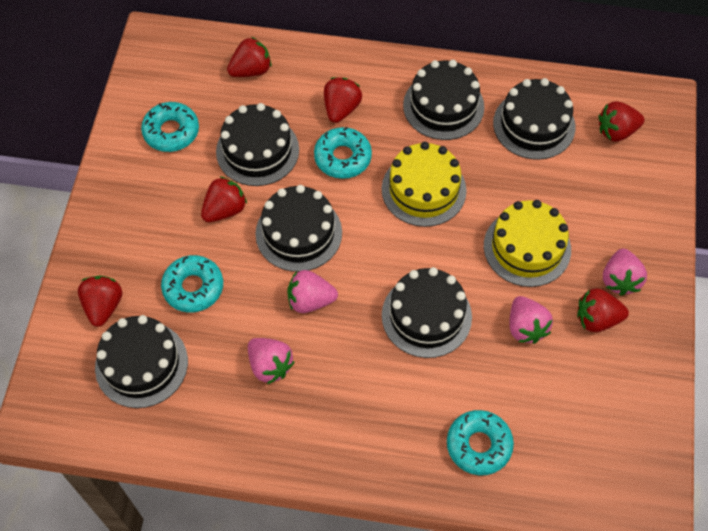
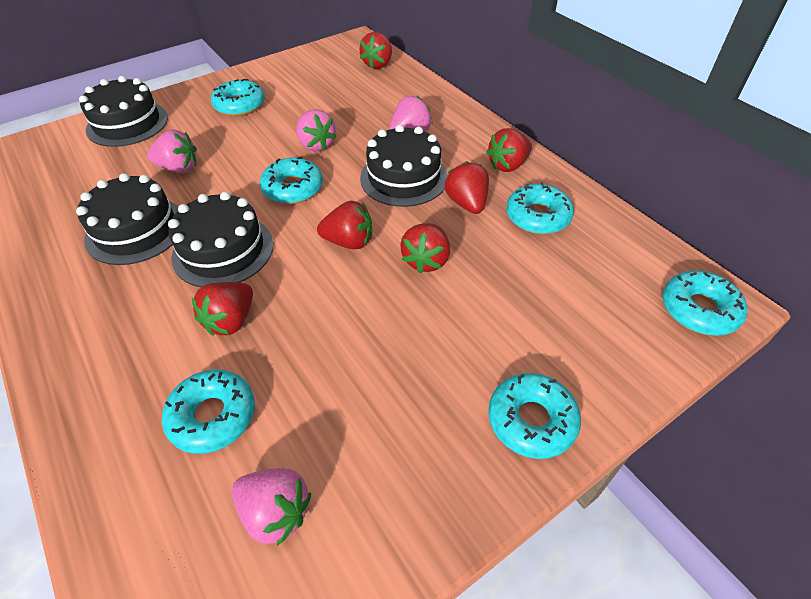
black cake: 6 -> 4
turquoise donut: 4 -> 6
yellow cake: 2 -> 0

